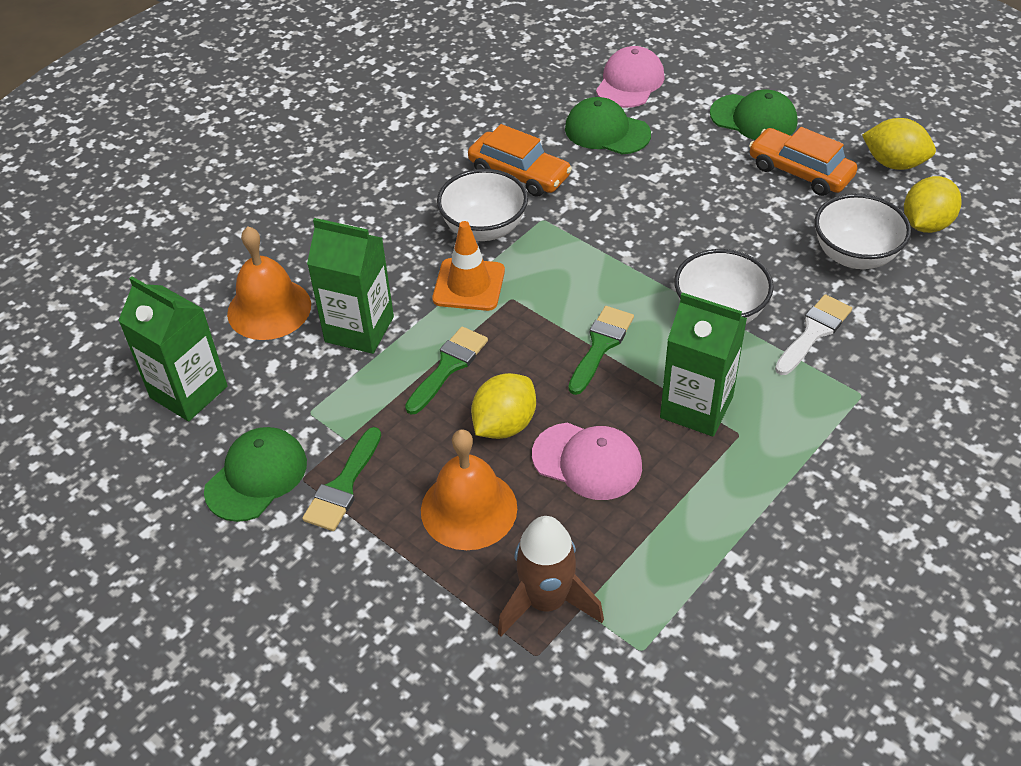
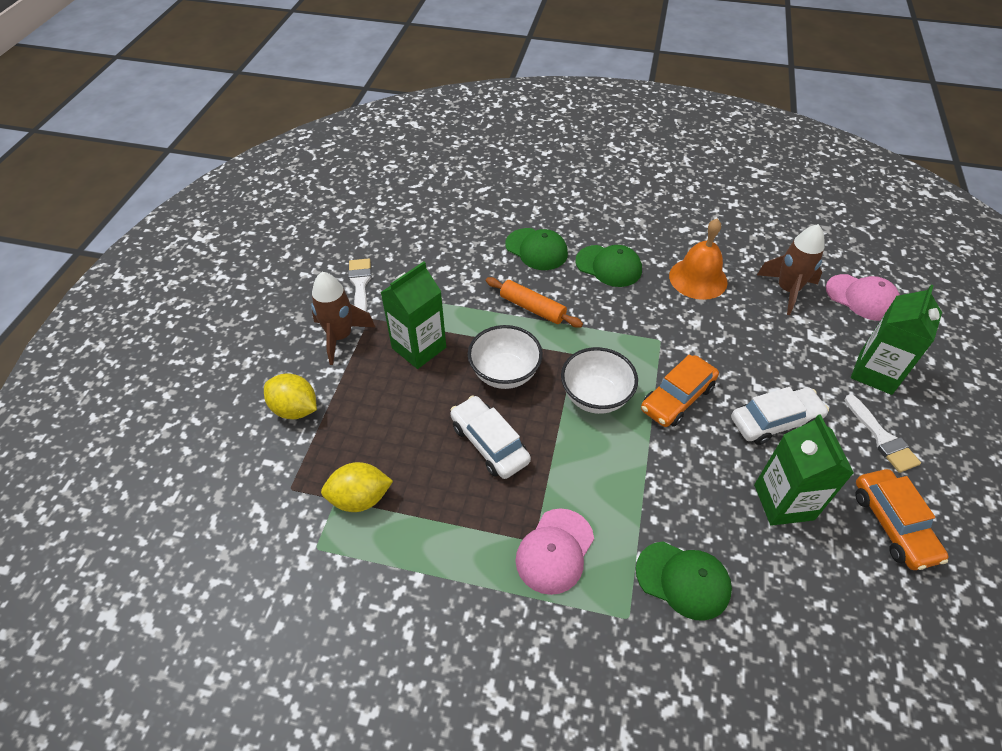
brown rocket: 1 -> 2
green brush: 3 -> 0
orange bell: 2 -> 1
orange rolling pin: 0 -> 1
orange traffic cone: 1 -> 0
white bowl: 3 -> 2
white brush: 1 -> 2
white car: 0 -> 2
yellow lemon: 3 -> 2

